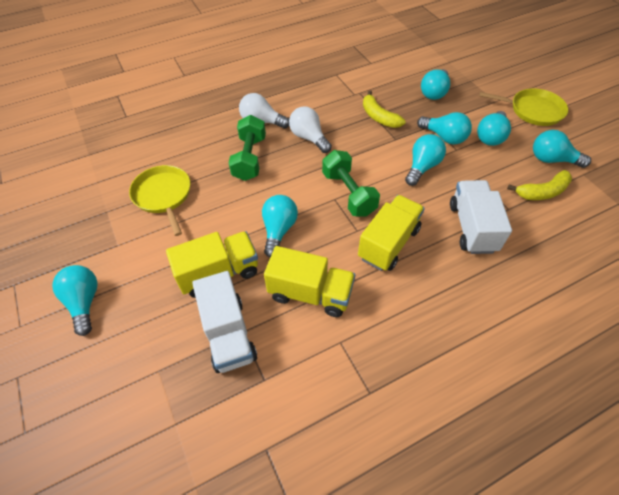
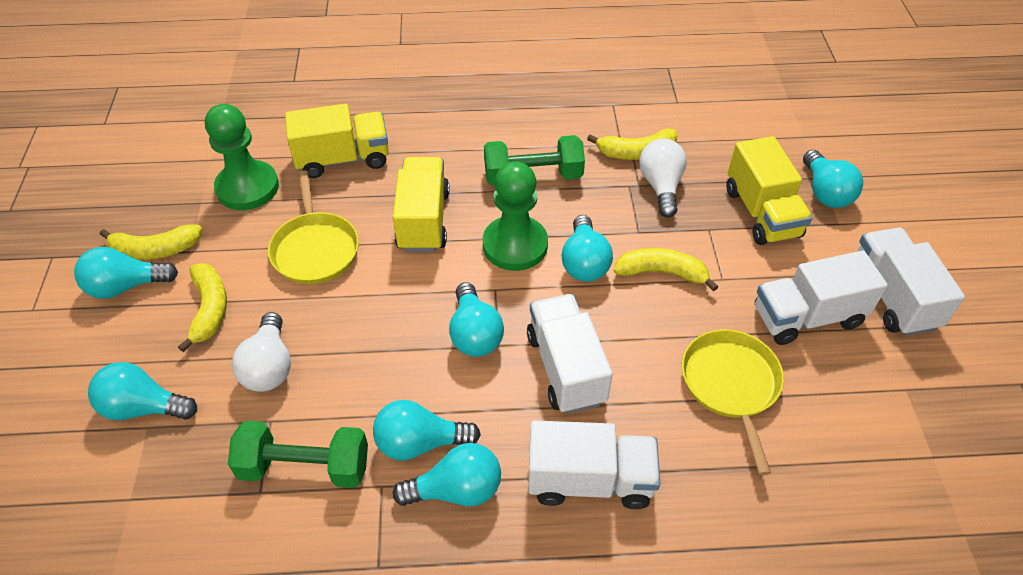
green pawn: 0 -> 2
white truck: 2 -> 4
yellow banana: 2 -> 4

